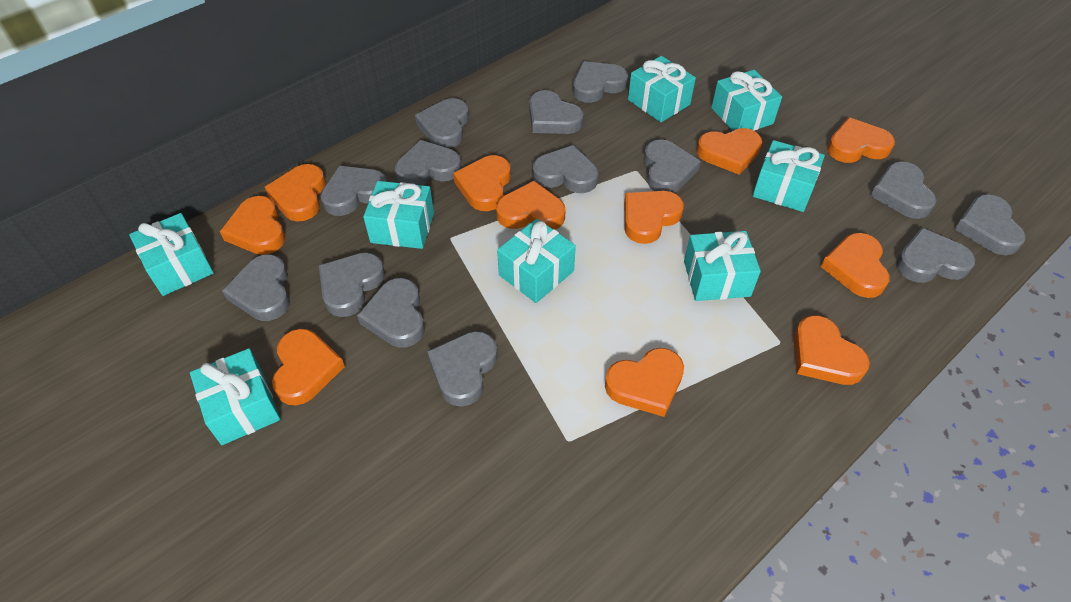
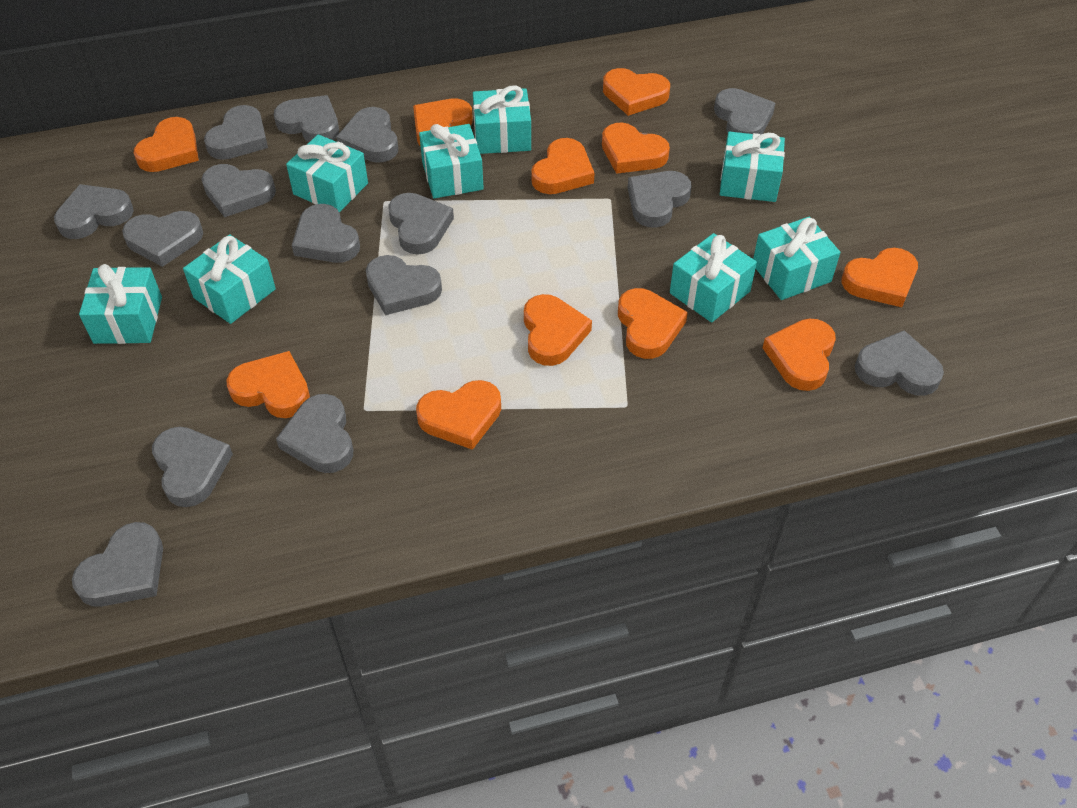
grey heart: 14 -> 15

